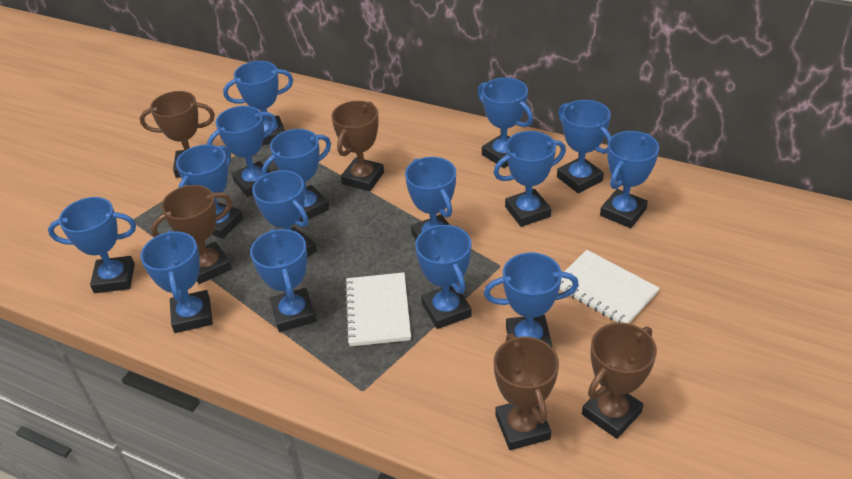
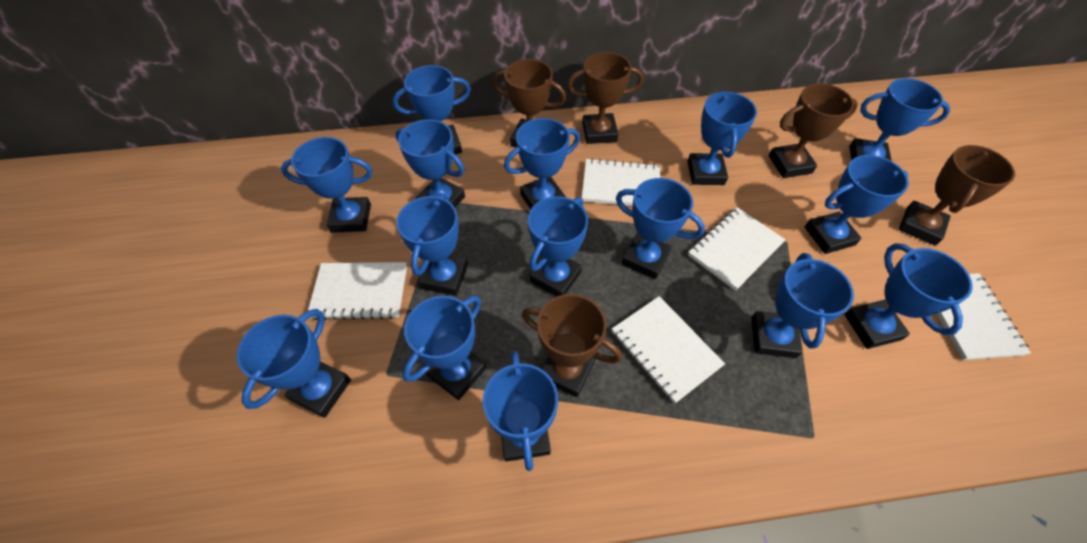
white notebook: 2 -> 5

